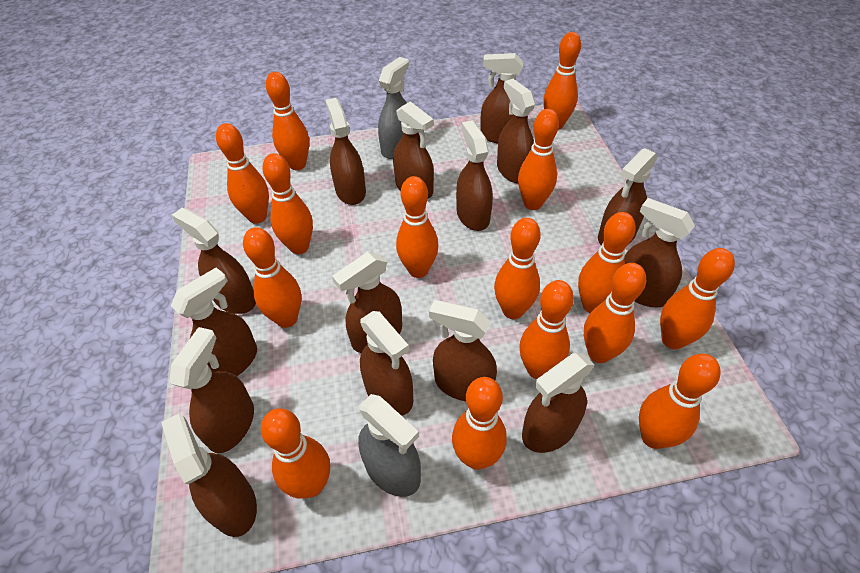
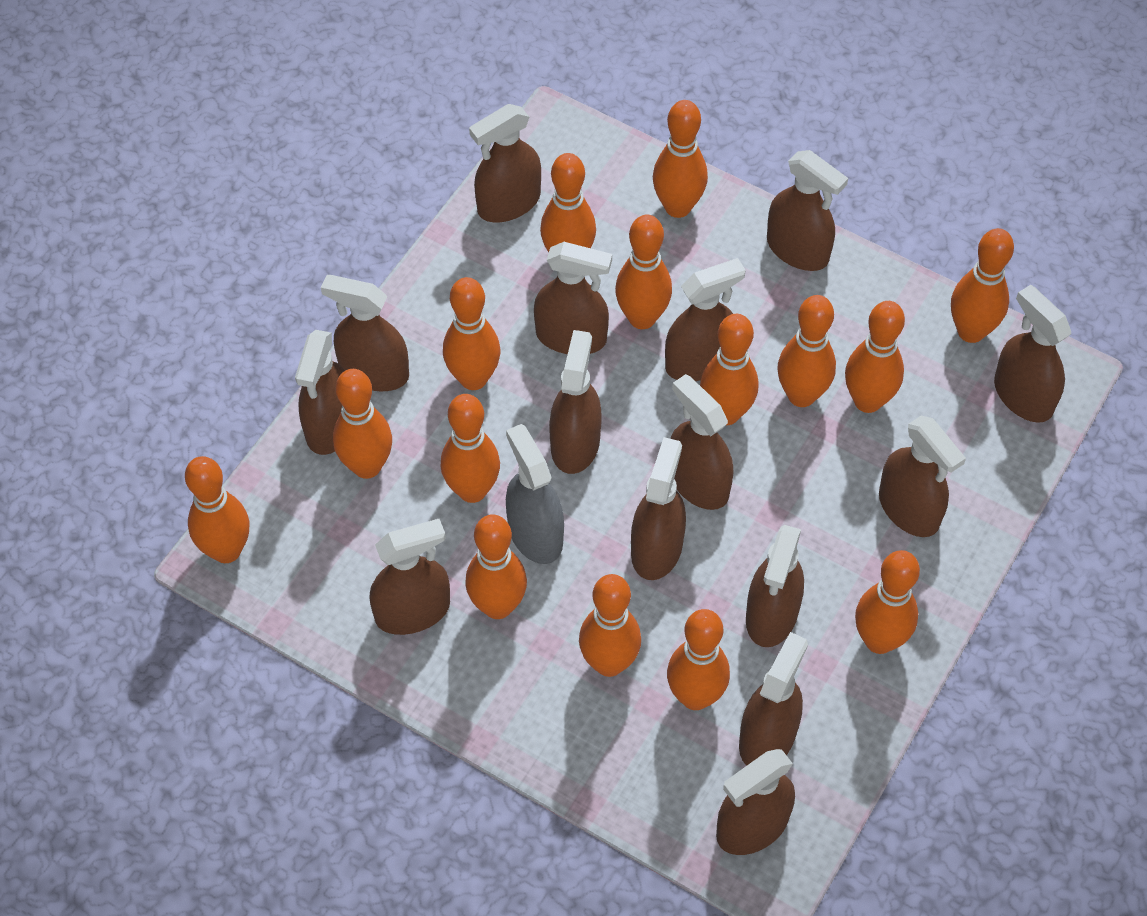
grey spray bottle: 2 -> 1

